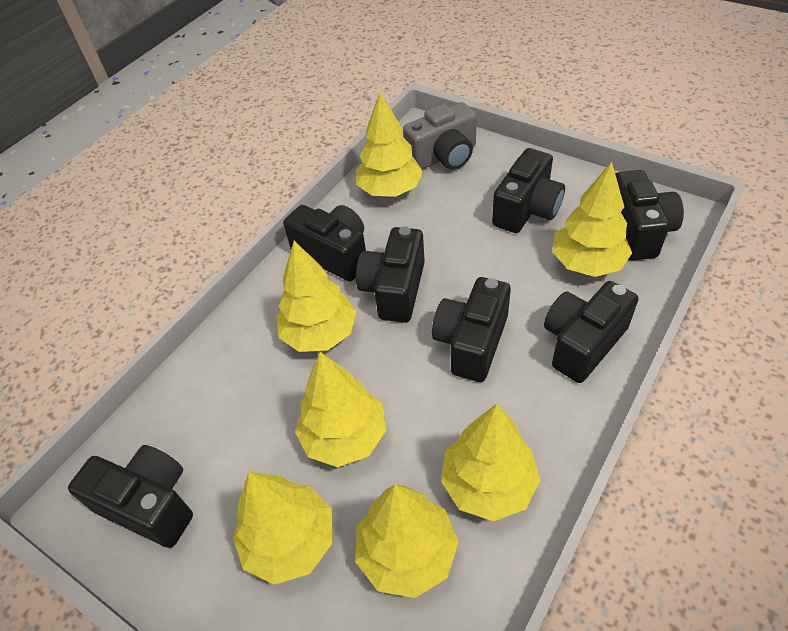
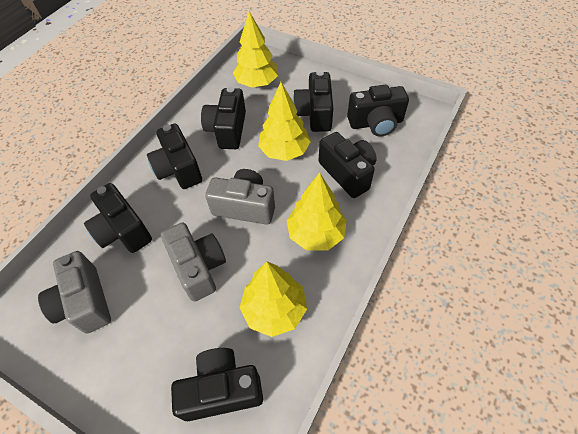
grey camera: 1 -> 3
yellow tree: 7 -> 4

